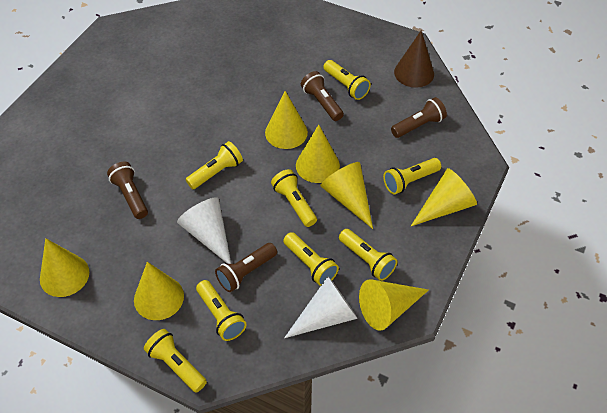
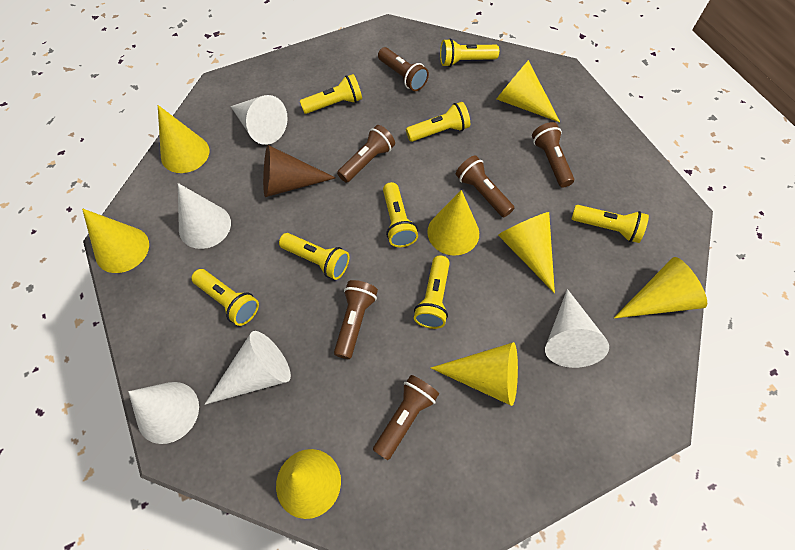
brown flashlight: 4 -> 6
white cone: 2 -> 5
yellow cone: 7 -> 8

